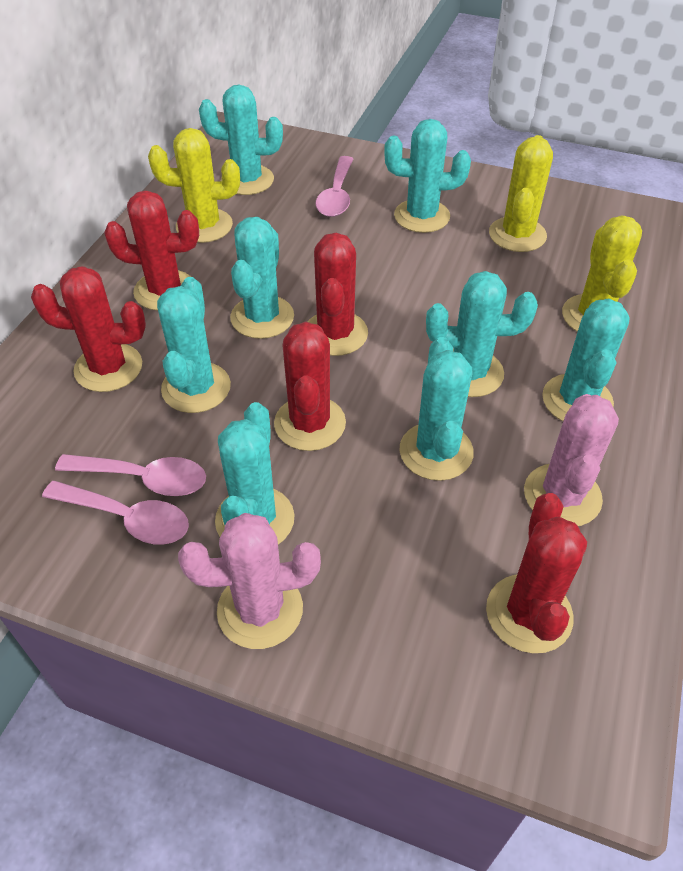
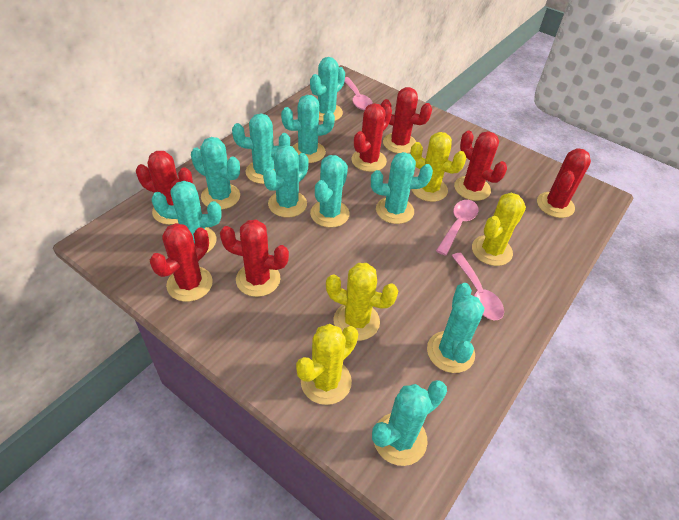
pink cactus: 2 -> 0
red cactus: 5 -> 7
turquoise cactus: 8 -> 10
yellow cactus: 3 -> 4

